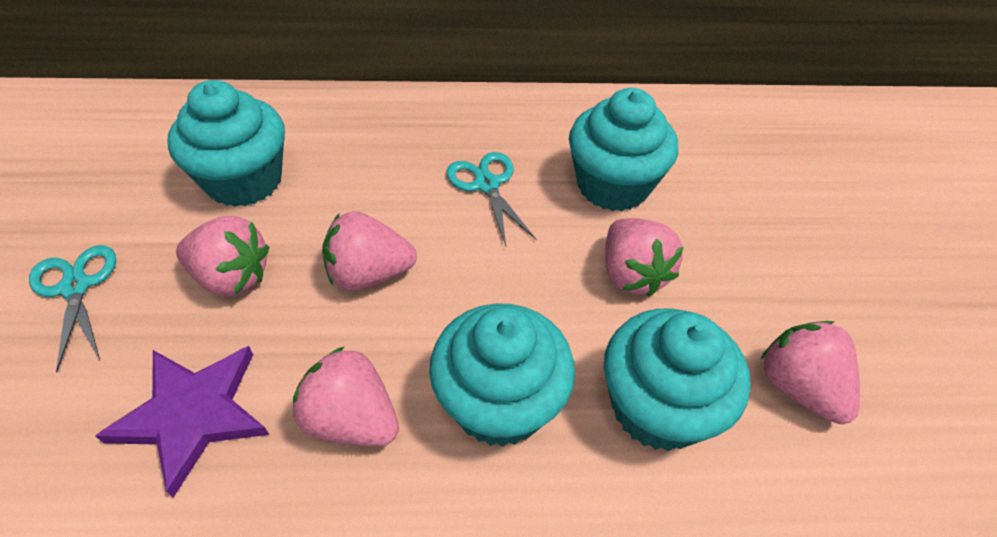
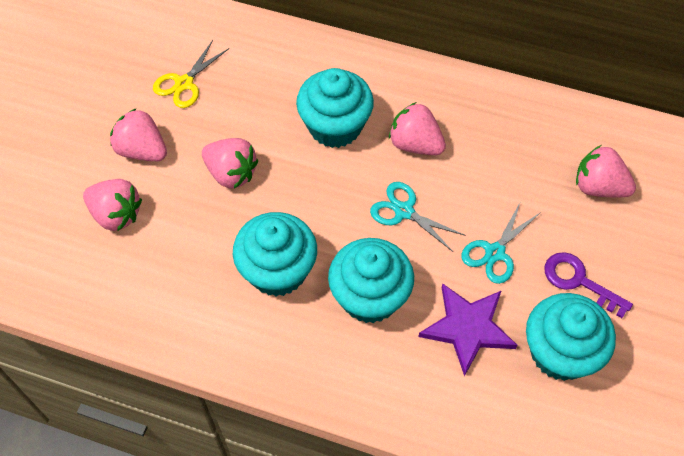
purple key: 0 -> 1
yellow scissors: 0 -> 1

